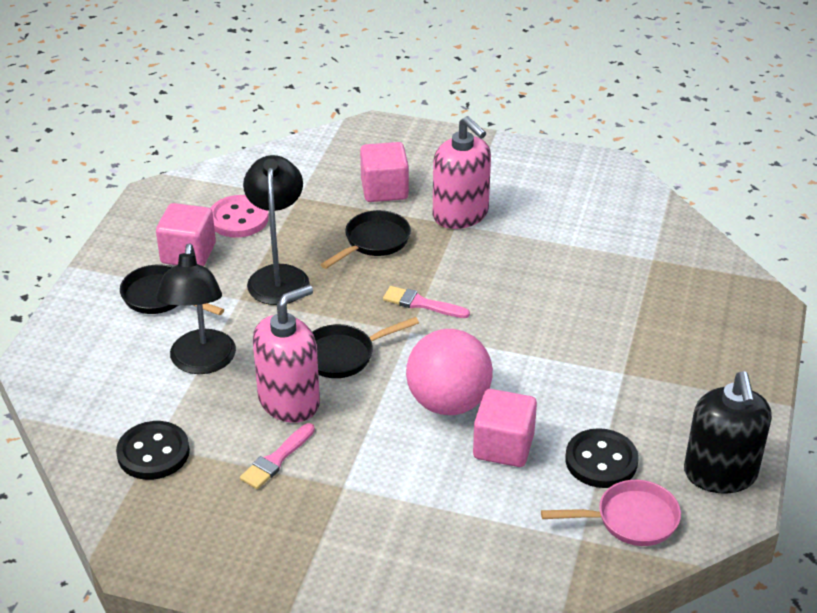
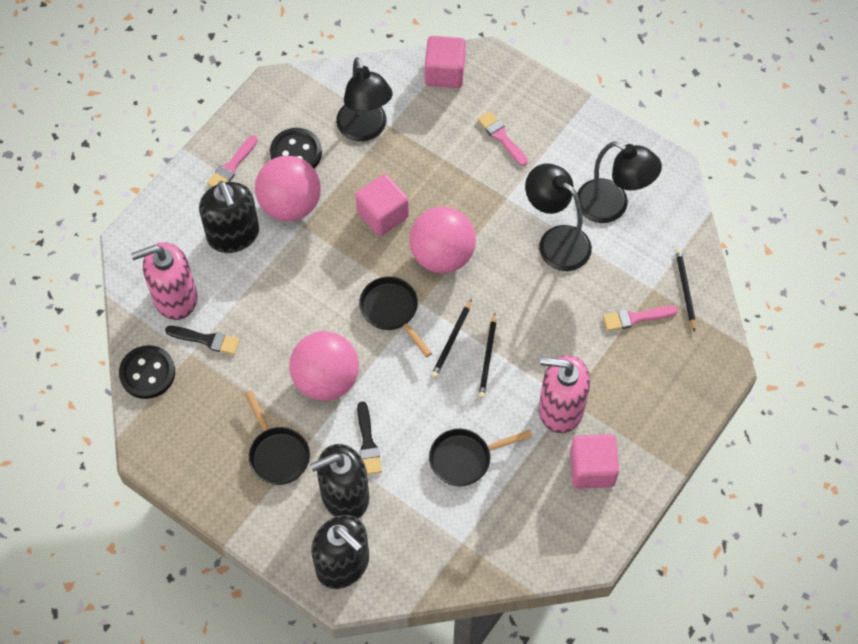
black brush: 0 -> 2
black lamp: 2 -> 3
black pencil: 0 -> 3
black soap dispenser: 1 -> 3
pink ball: 1 -> 3
pink brush: 2 -> 3
pink button: 1 -> 0
pink pan: 1 -> 0

